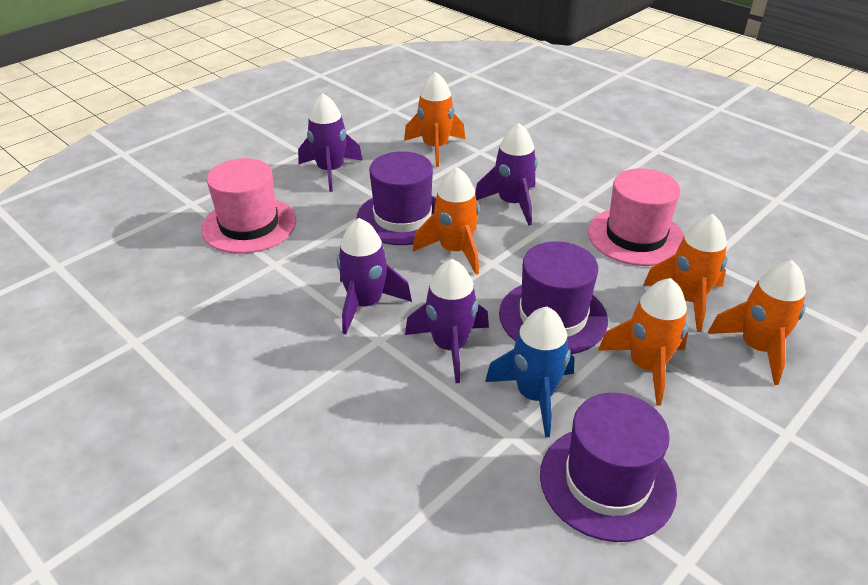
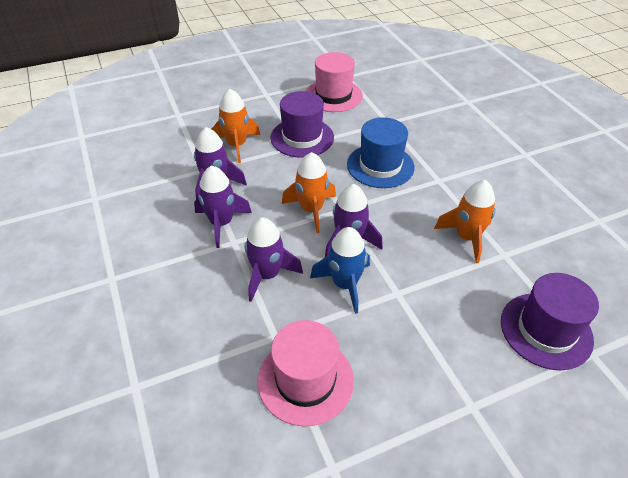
blue hat: 0 -> 1
orange rocket: 5 -> 3
purple hat: 3 -> 2

